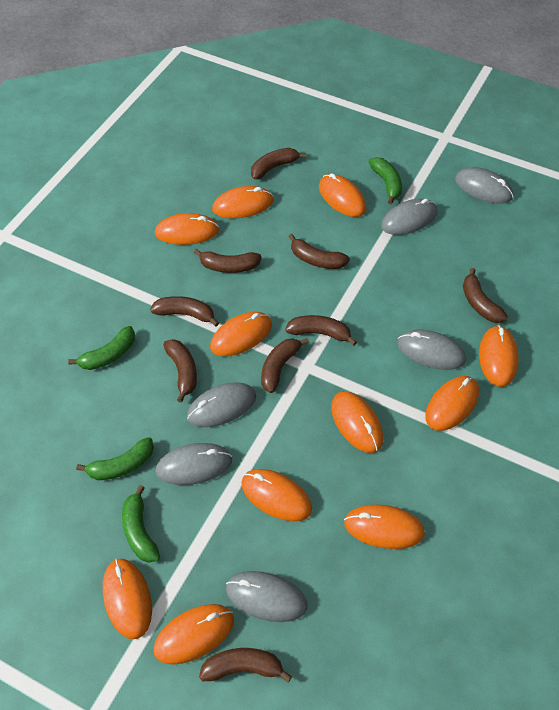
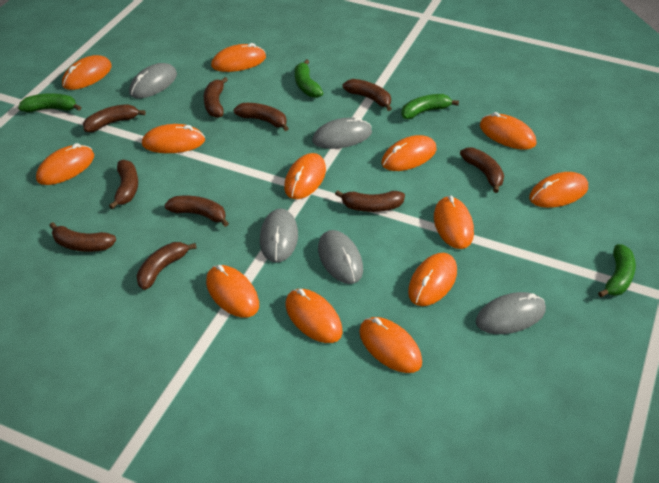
brown banana: 9 -> 10
grey mouse: 6 -> 5
orange mouse: 11 -> 13

